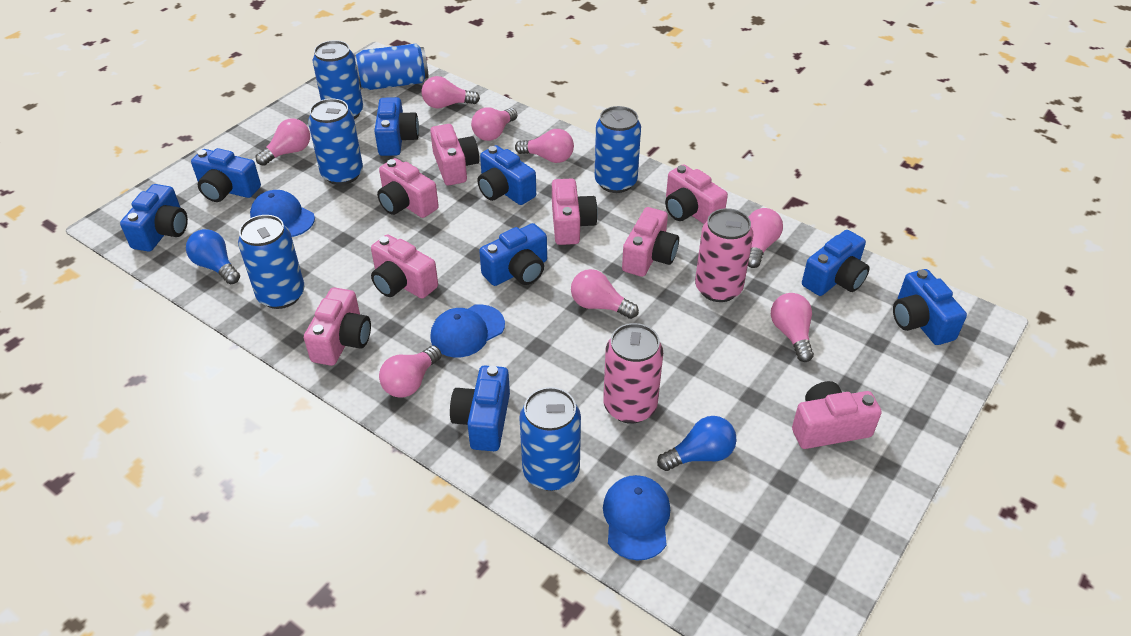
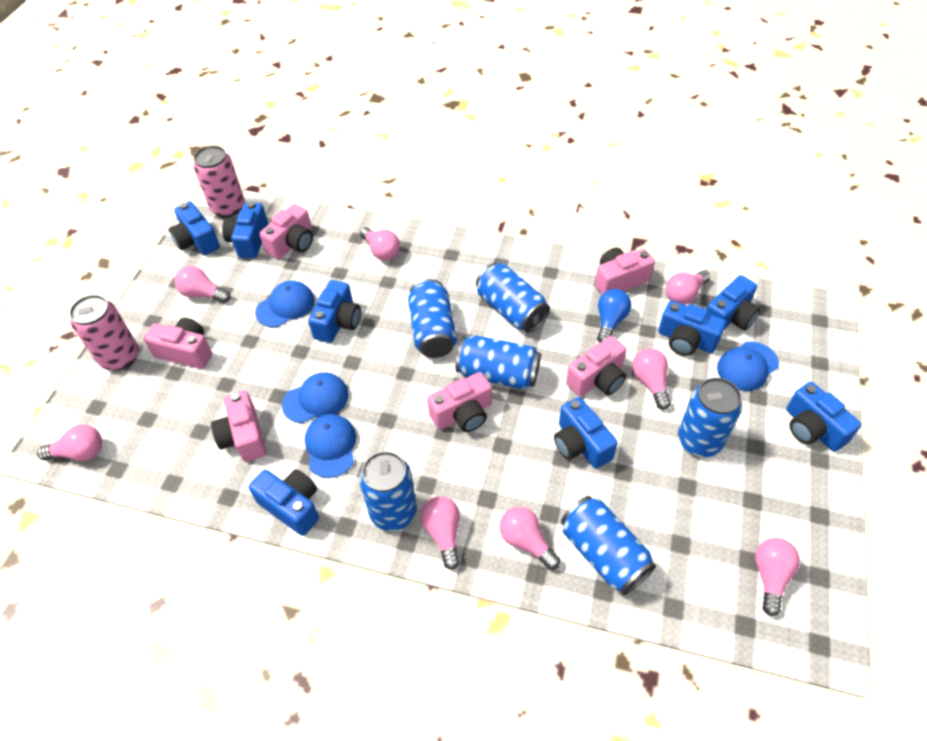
blue cap: 3 -> 4
blue light bulb: 2 -> 1
pink camera: 8 -> 6

